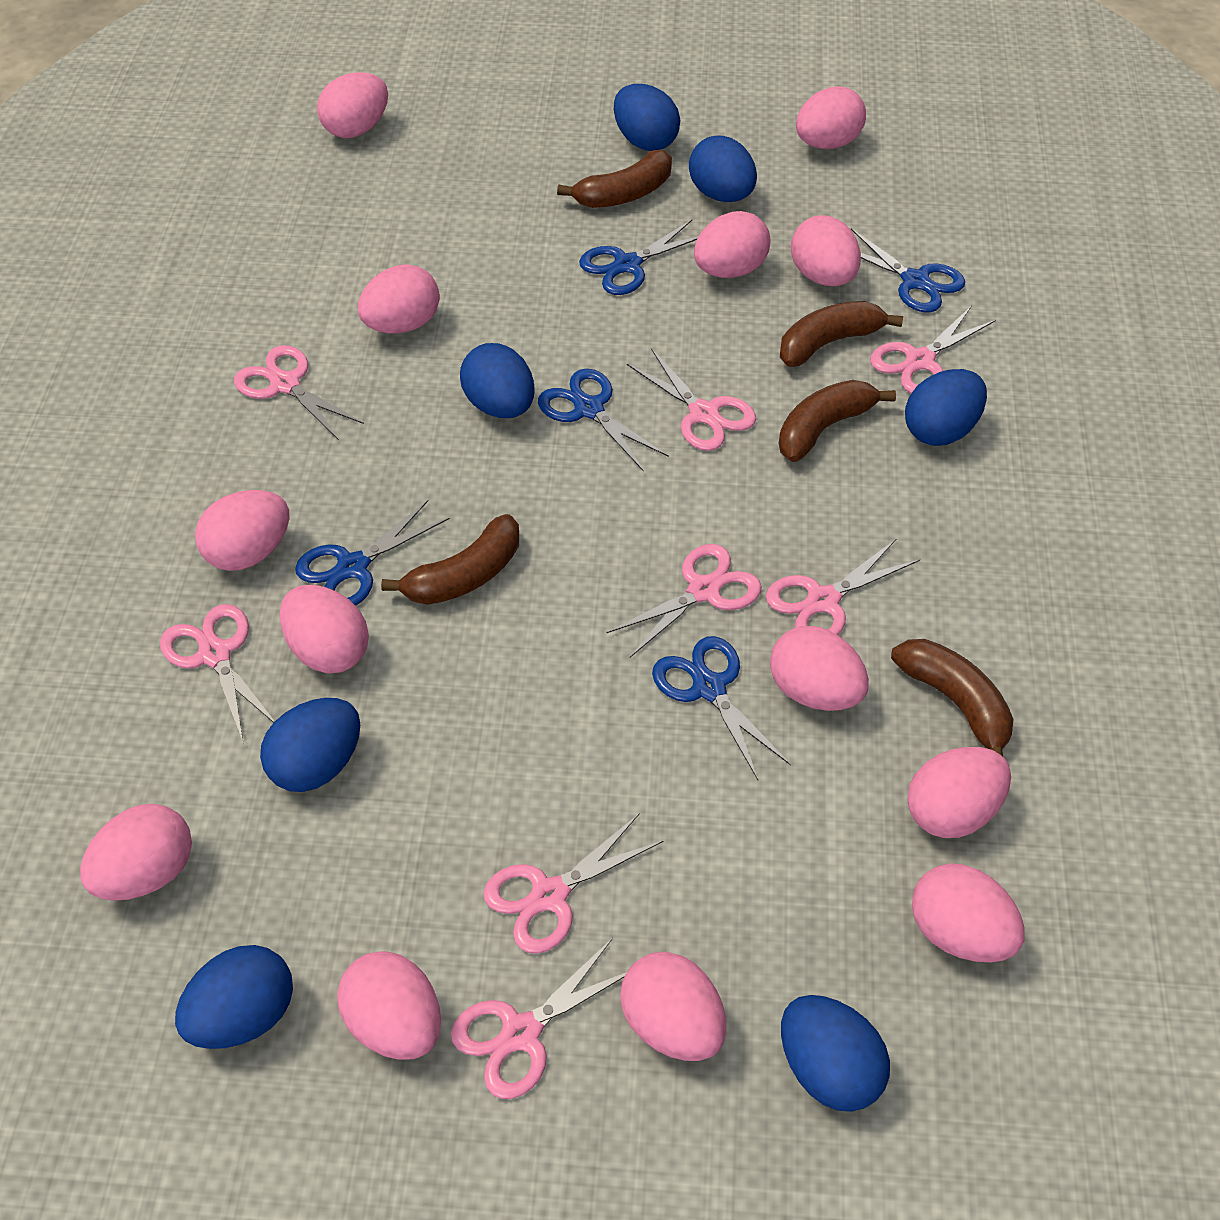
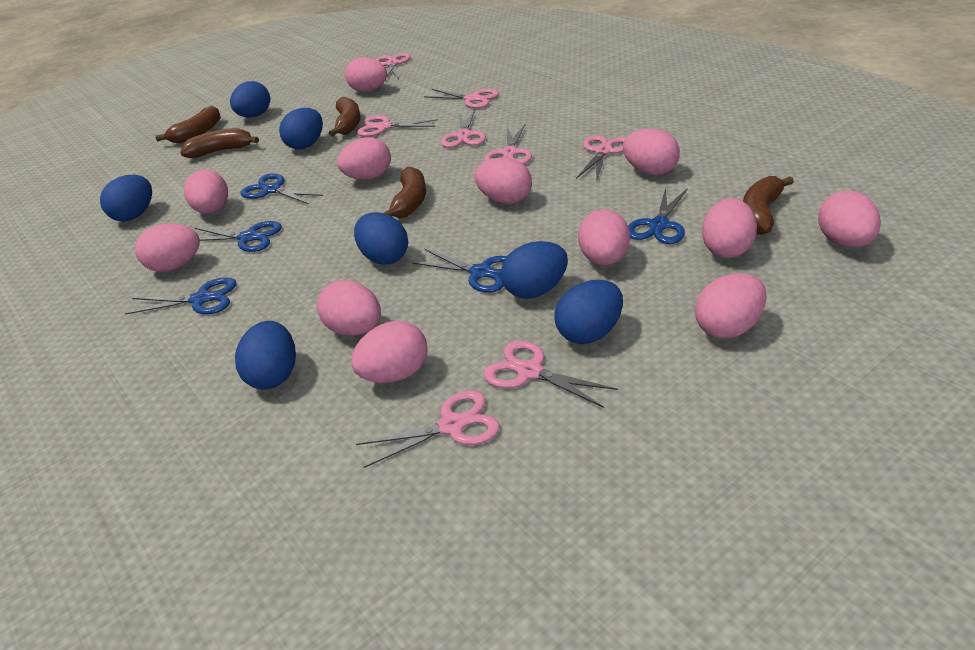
pink egg: 13 -> 12

